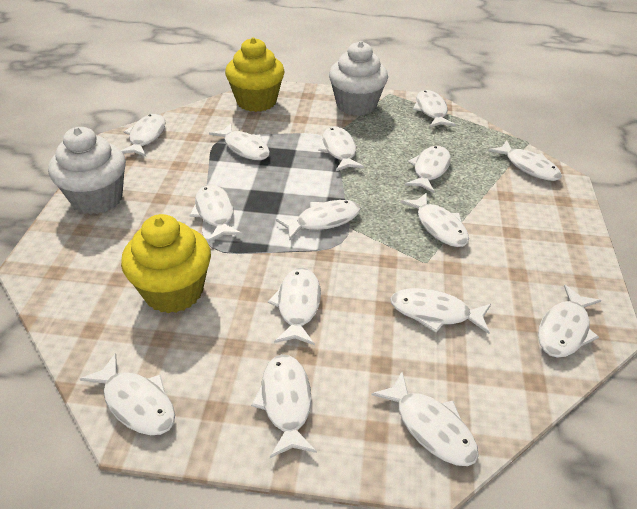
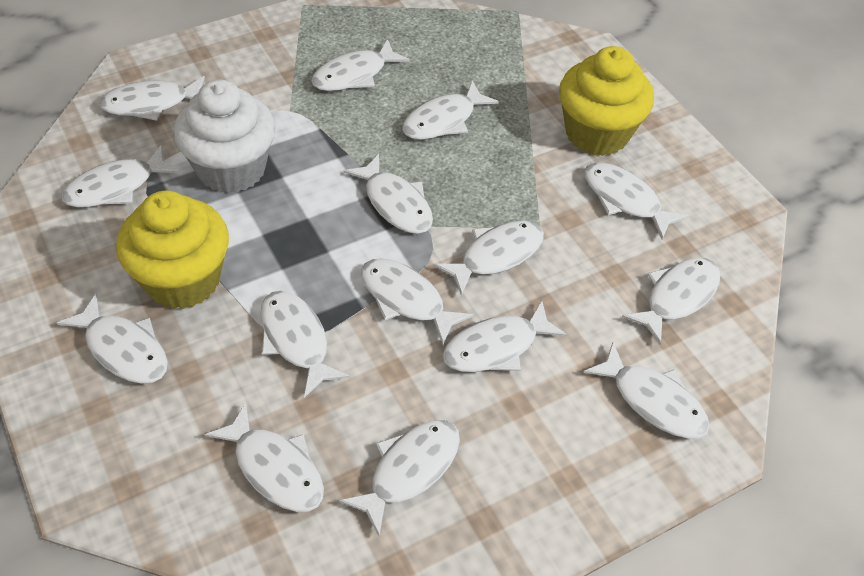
white cupcake: 2 -> 1

